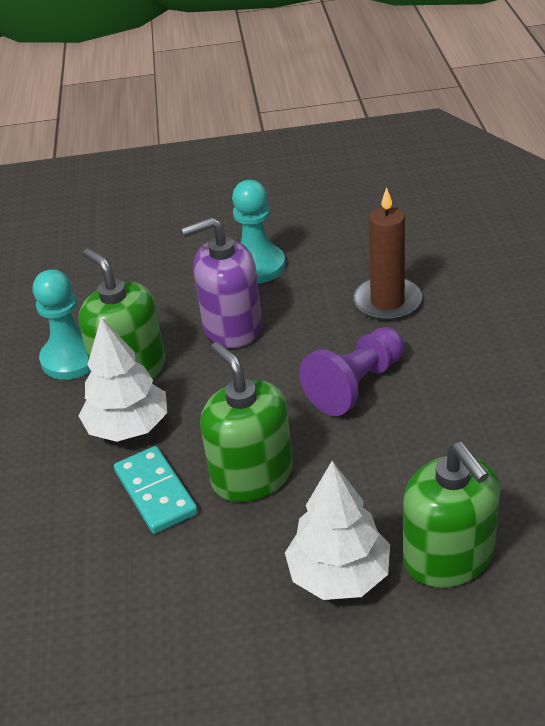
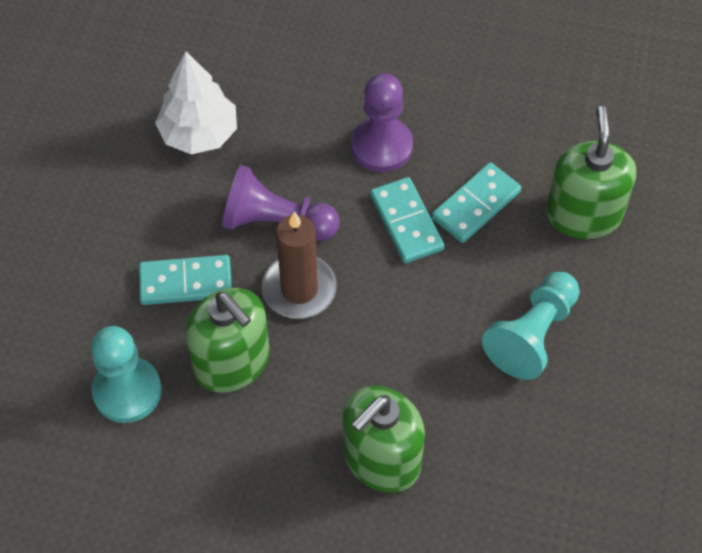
purple pawn: 1 -> 2
purple soap dispenser: 1 -> 0
turquoise domino: 1 -> 3
white tree: 2 -> 1

